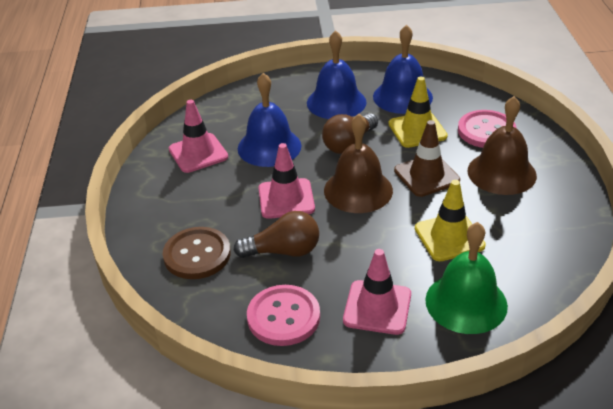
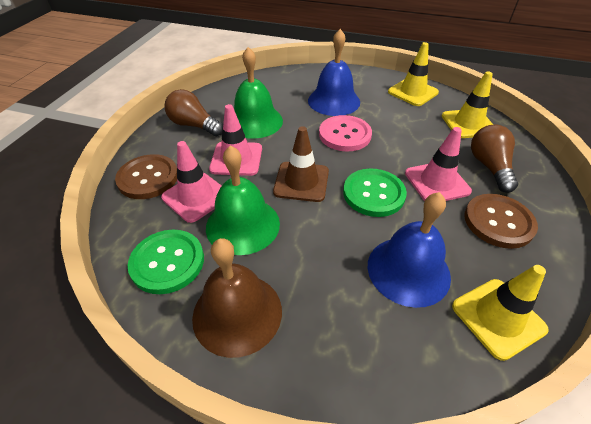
blue bell: 3 -> 2
brown bell: 2 -> 1
brown button: 1 -> 2
green bell: 1 -> 2
green button: 0 -> 2
pink button: 2 -> 1
yellow traffic cone: 2 -> 3

